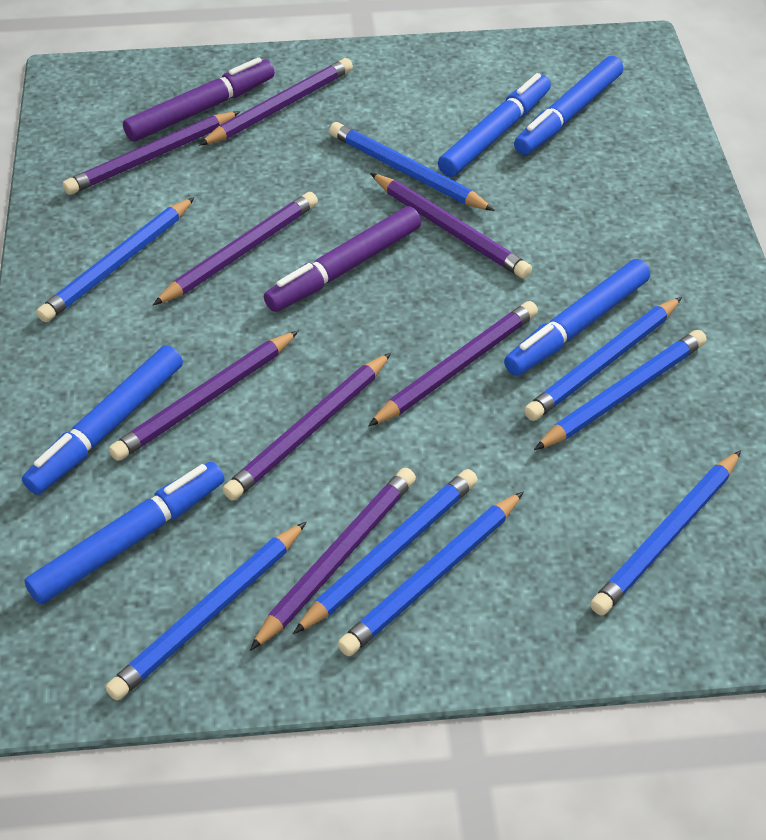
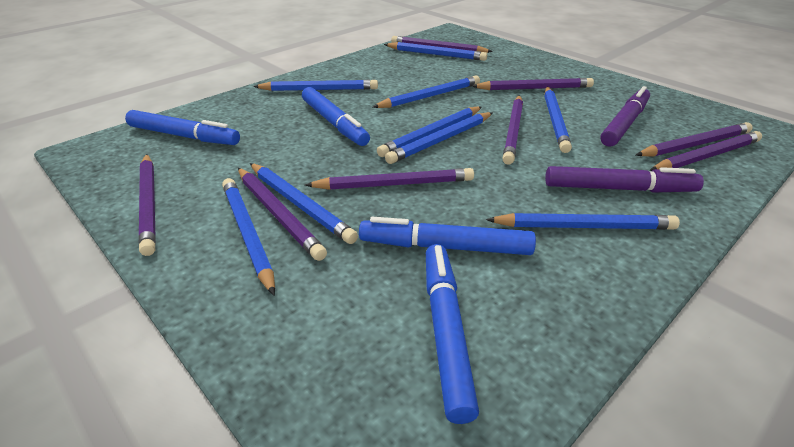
blue marker: 5 -> 4
blue pencil: 8 -> 9

